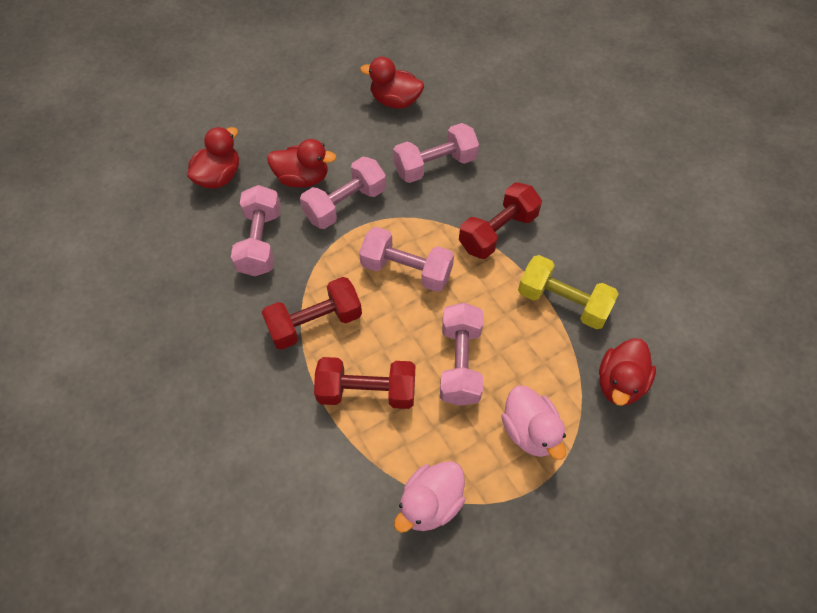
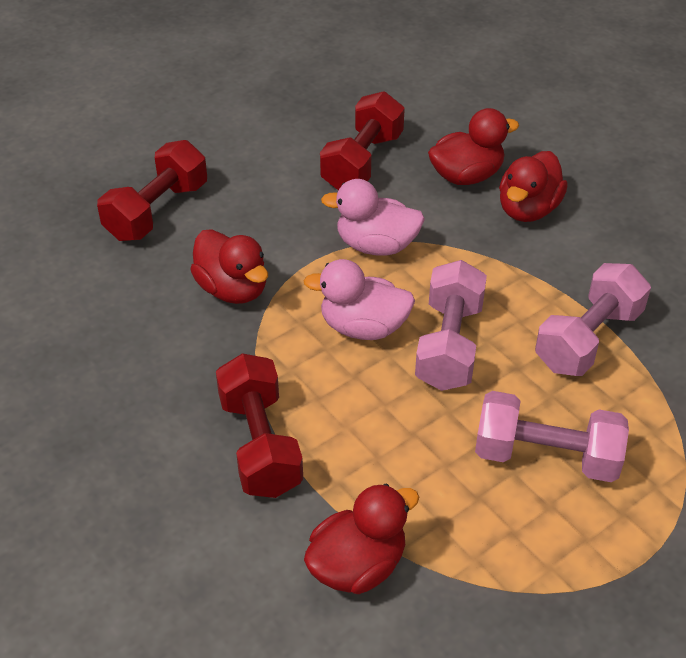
pink dumbbell: 5 -> 3
yellow dumbbell: 1 -> 0

